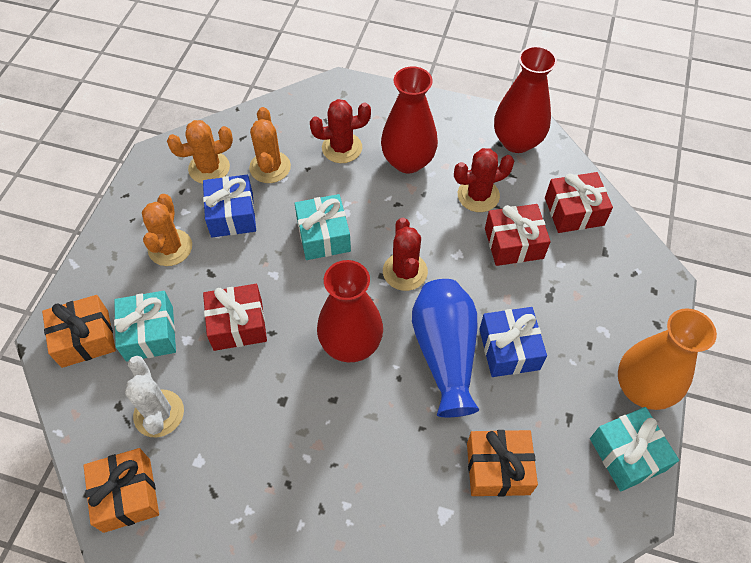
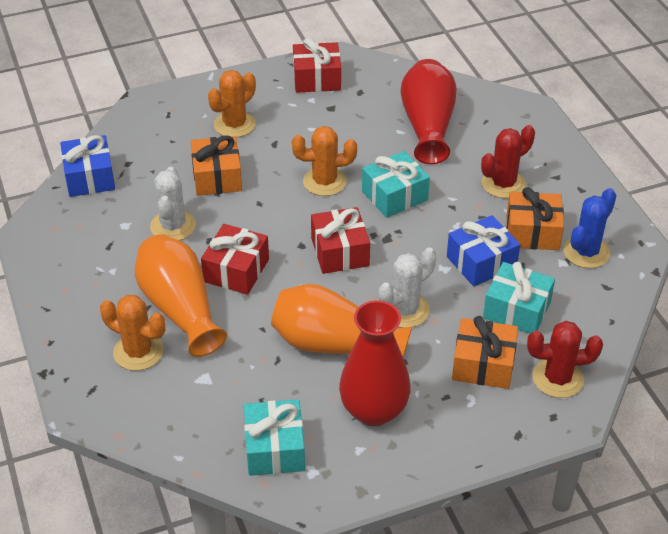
blue cactus: 0 -> 1
blue vase: 1 -> 0
orange vase: 1 -> 2
red cactus: 3 -> 2
red vase: 3 -> 2
white cactus: 1 -> 2

